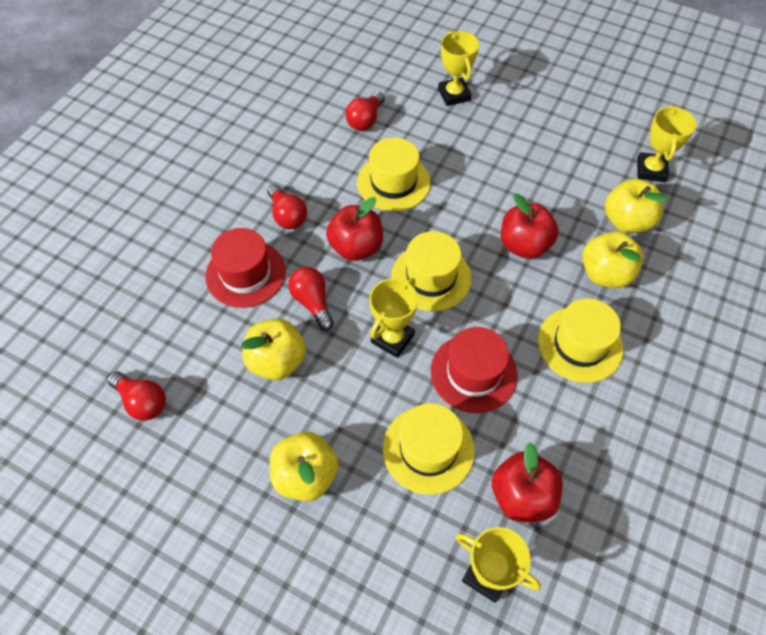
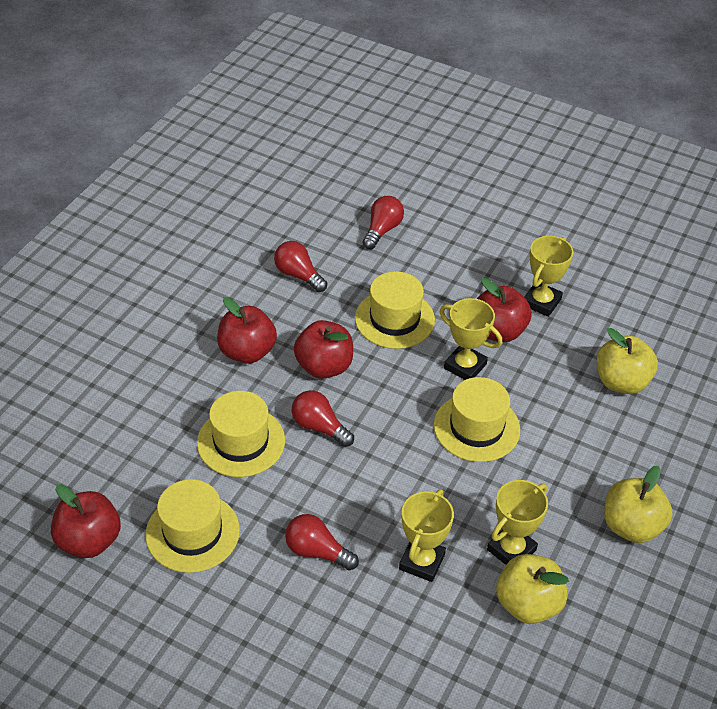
red apple: 3 -> 4
red hat: 2 -> 0
yellow apple: 4 -> 3

